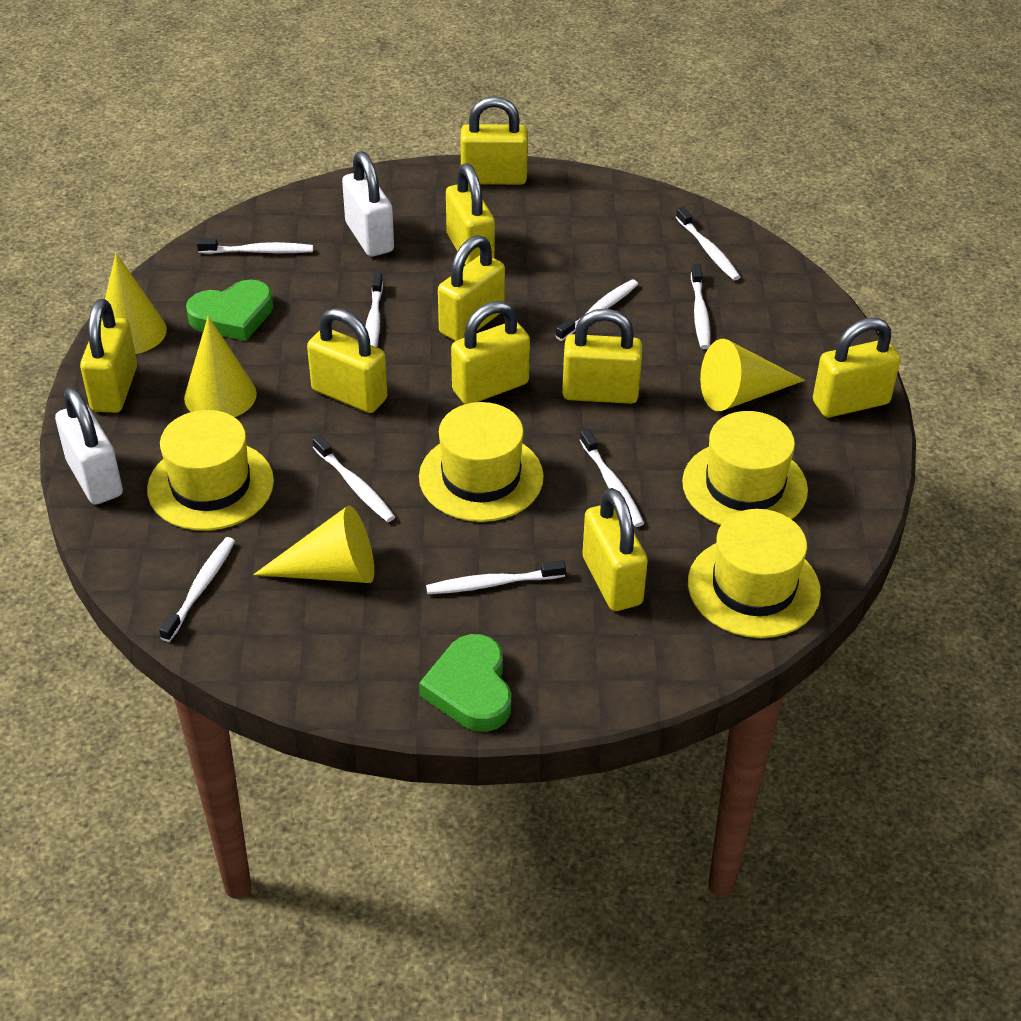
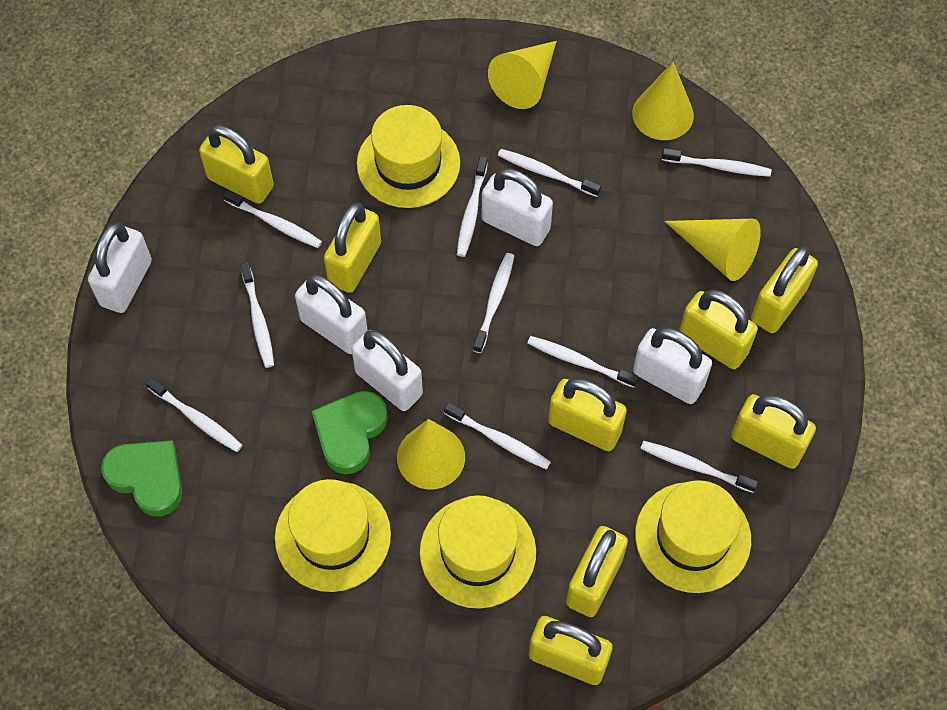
white padlock: 2 -> 5
white toothbrush: 9 -> 10
yellow padlock: 9 -> 8

